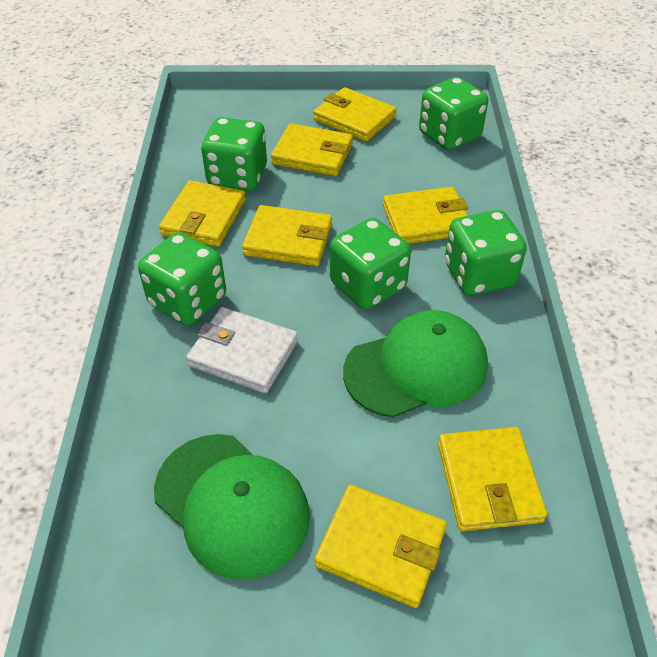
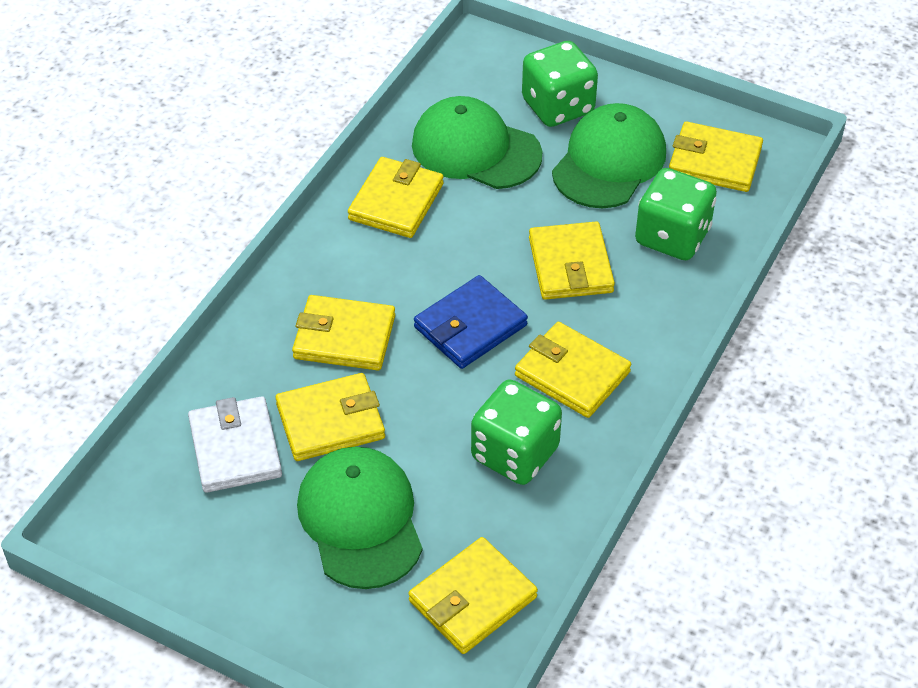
blue wallet: 0 -> 1
green cap: 2 -> 3
green dice: 5 -> 3

